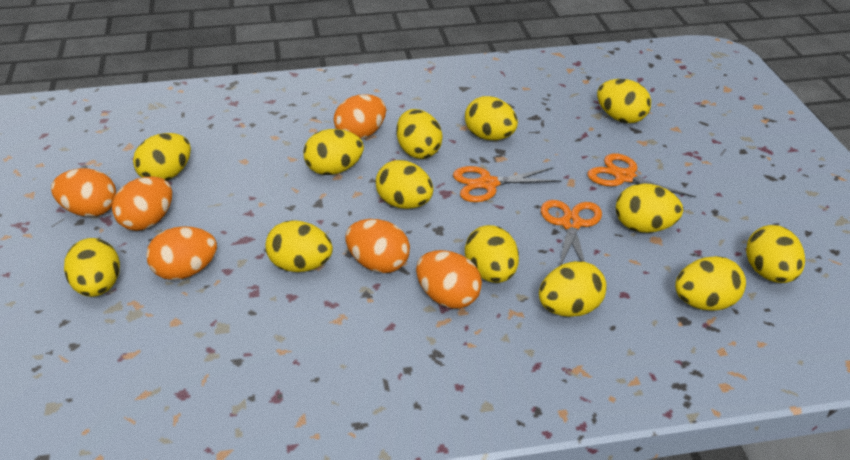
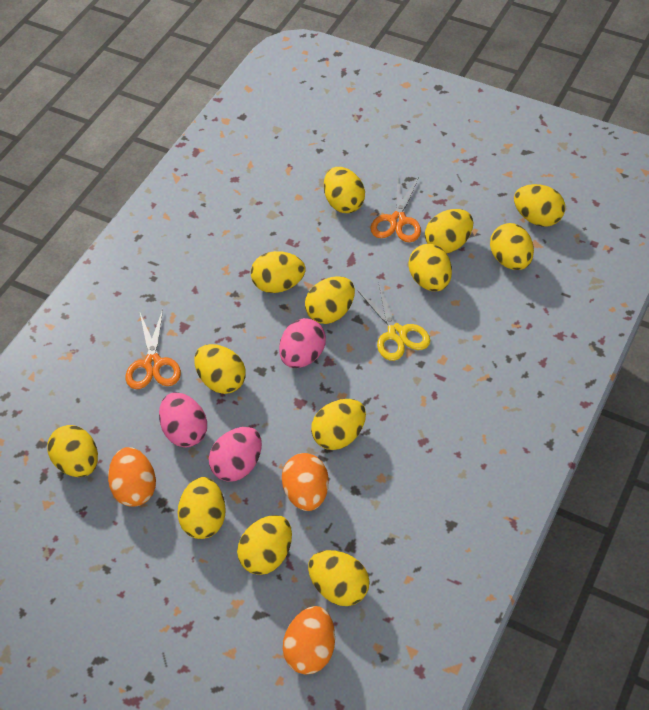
orange egg: 6 -> 3
orange scissors: 3 -> 2
pink egg: 0 -> 3
yellow scissors: 0 -> 1

